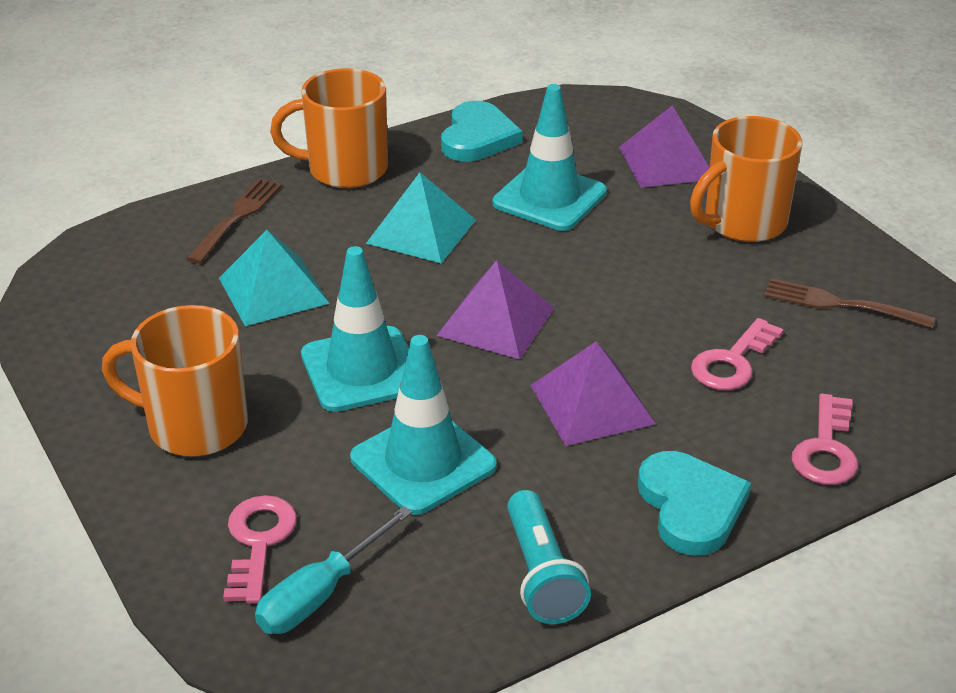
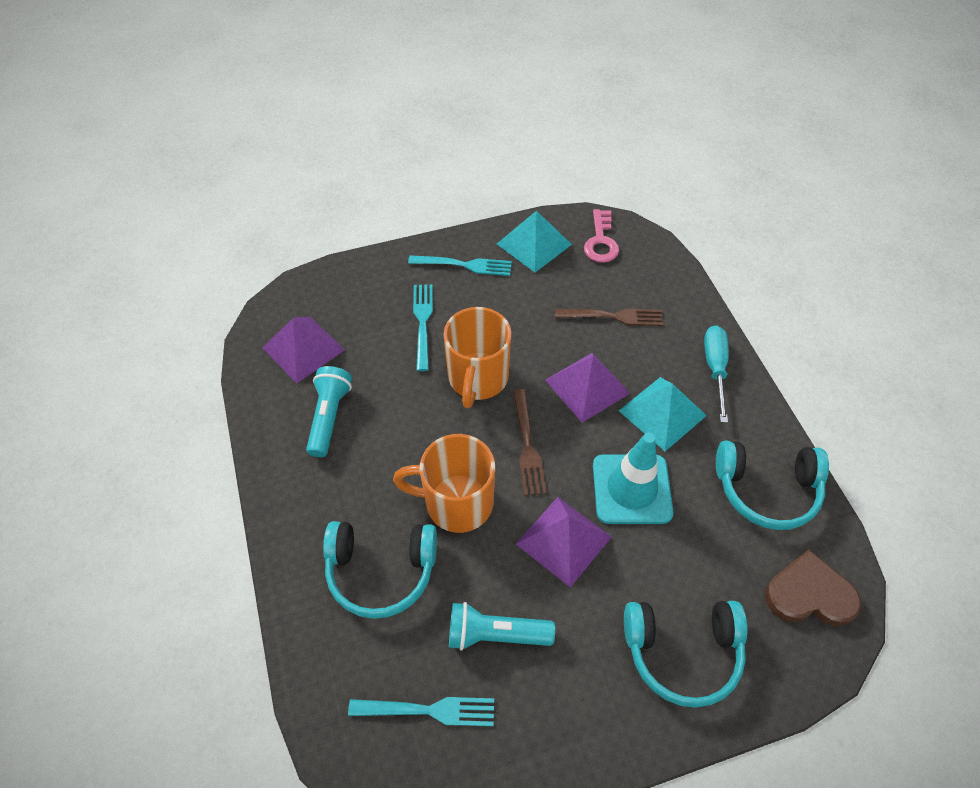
brown heart: 0 -> 1
orange mug: 3 -> 2
pink key: 3 -> 1
turquoise flashlight: 1 -> 2
turquoise fork: 0 -> 3
turquoise headphones: 0 -> 3
turquoise heart: 2 -> 0
turquoise traffic cone: 3 -> 1

